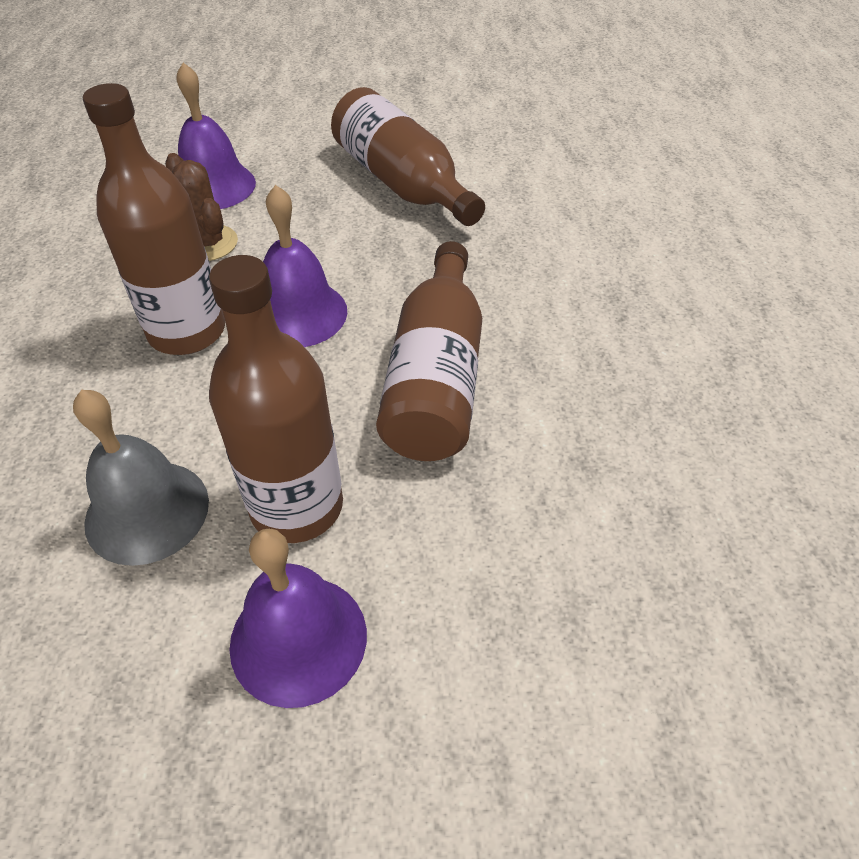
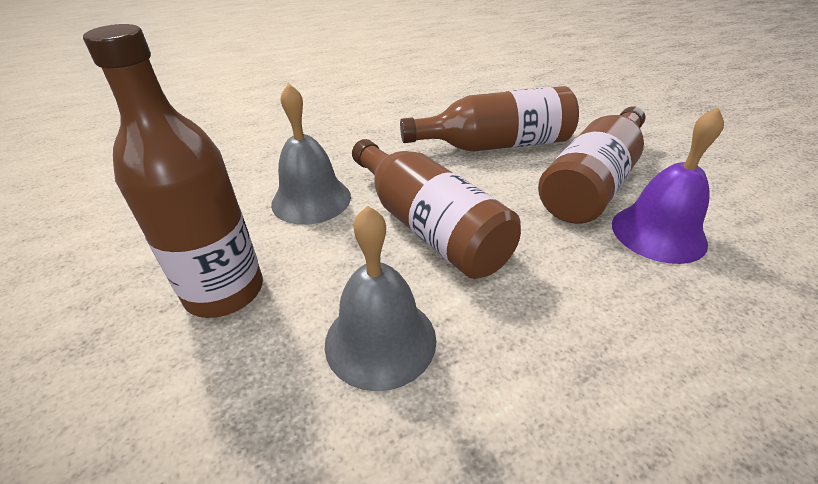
brown cactus: 1 -> 0
grey bell: 1 -> 2
purple bell: 3 -> 1

